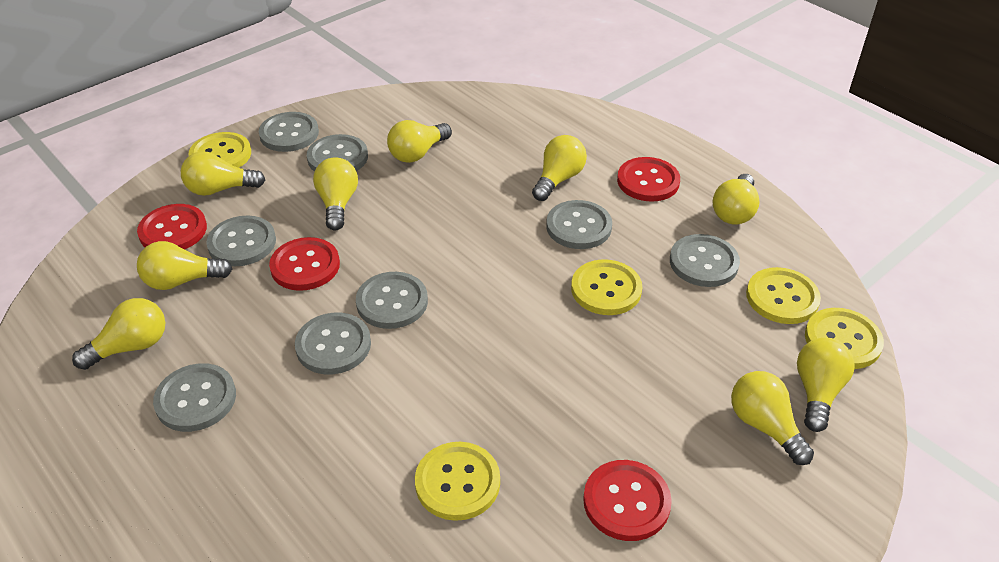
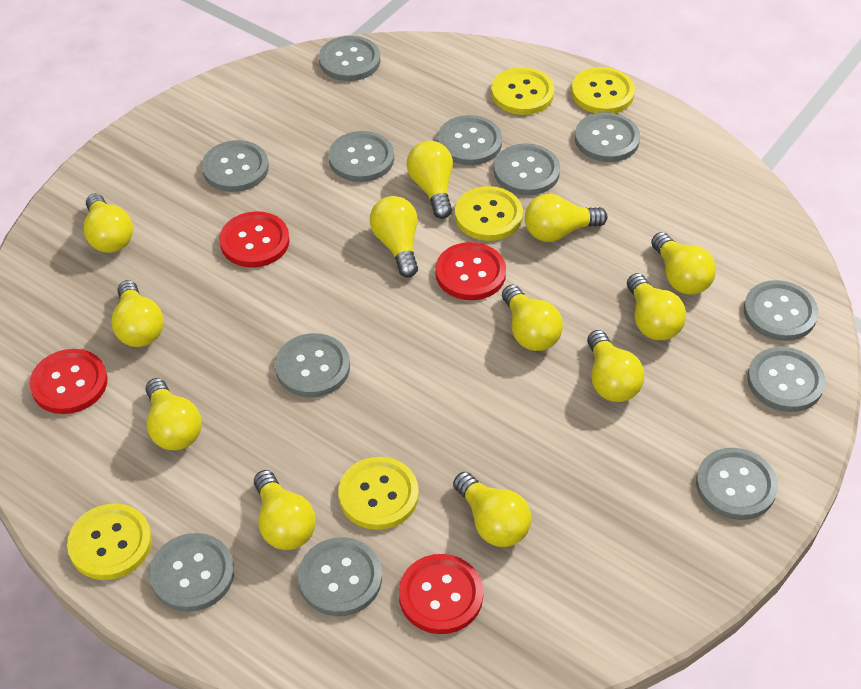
grey button: 8 -> 12
yellow light bulb: 9 -> 12

